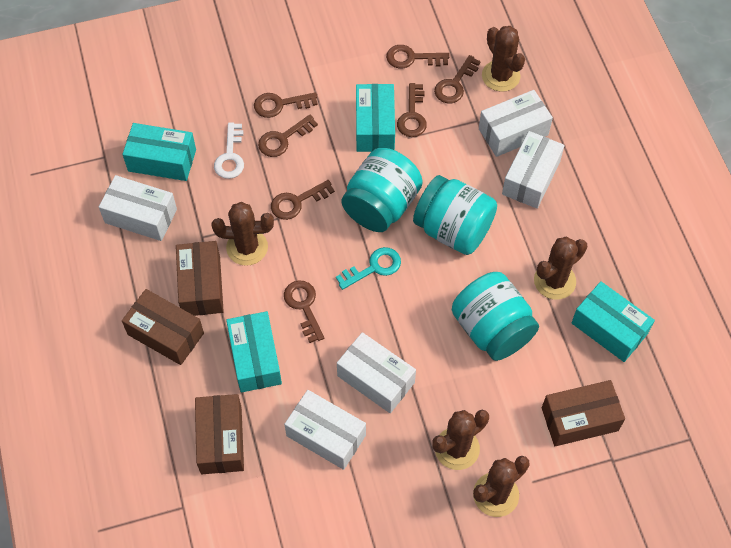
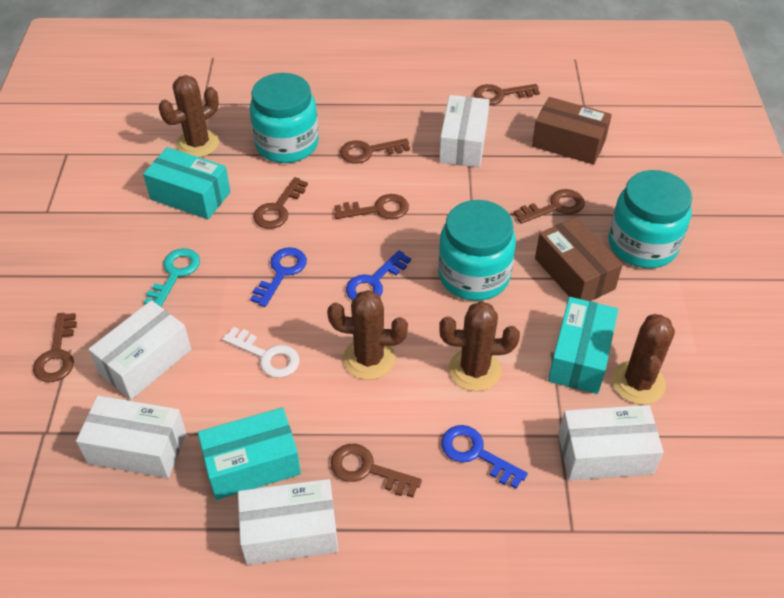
blue key: 0 -> 3
brown box: 4 -> 2
brown cactus: 5 -> 4
turquoise box: 4 -> 3

